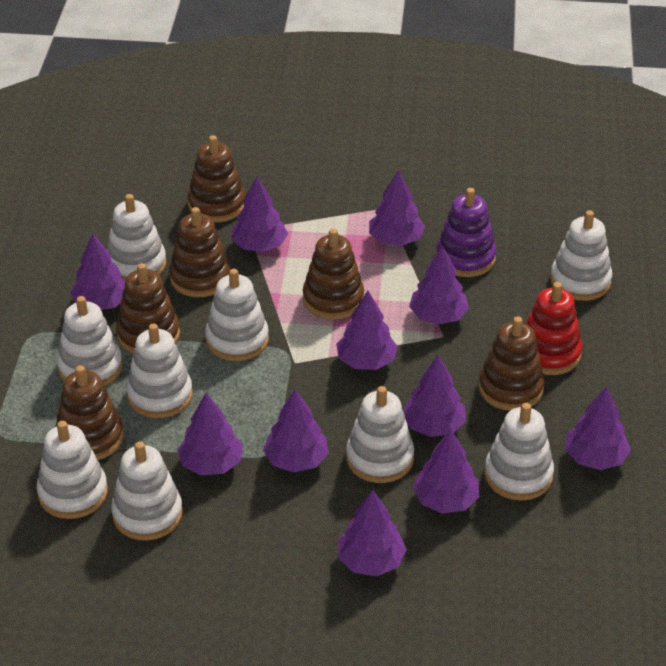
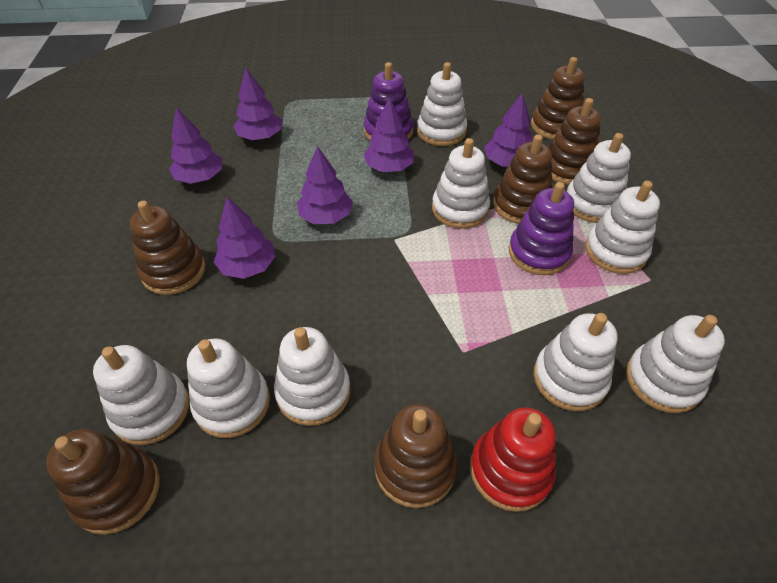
purple stacking toy: 1 -> 2
purple tree: 11 -> 6

